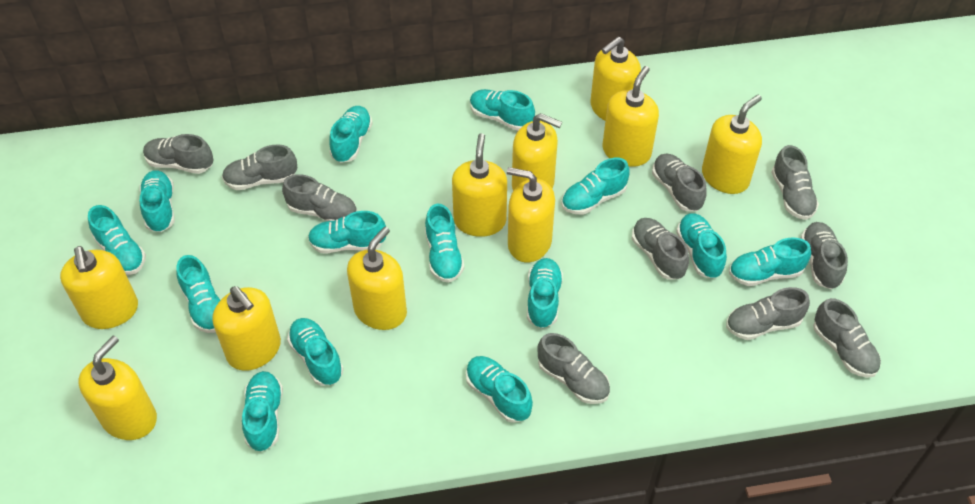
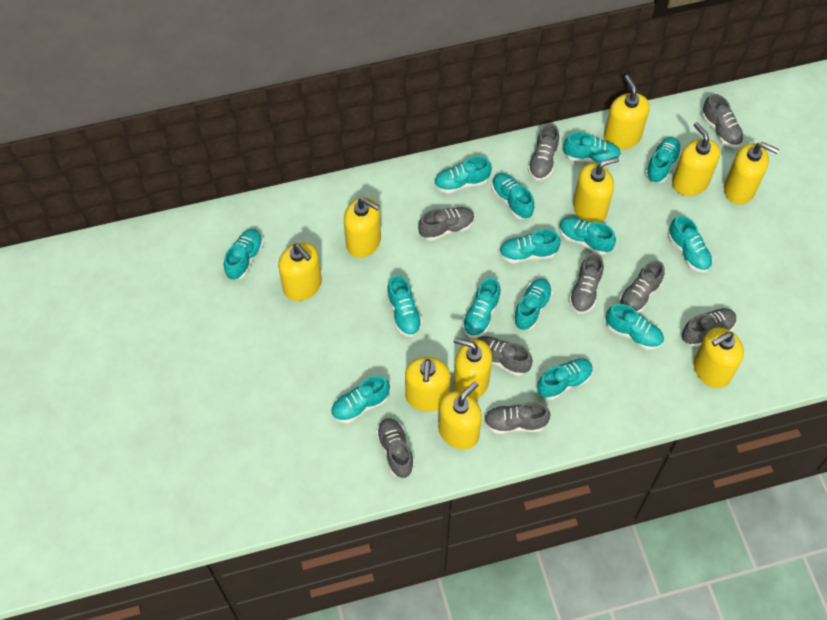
grey shoe: 10 -> 9

